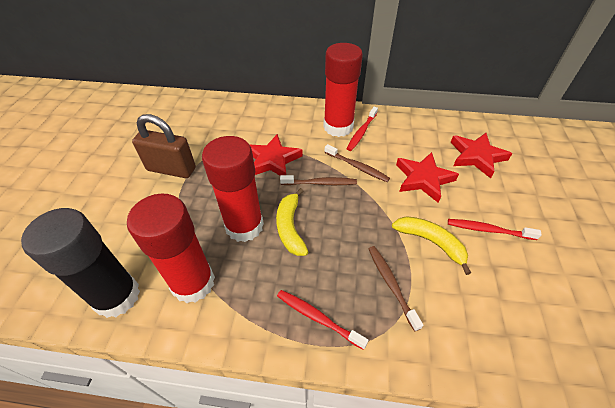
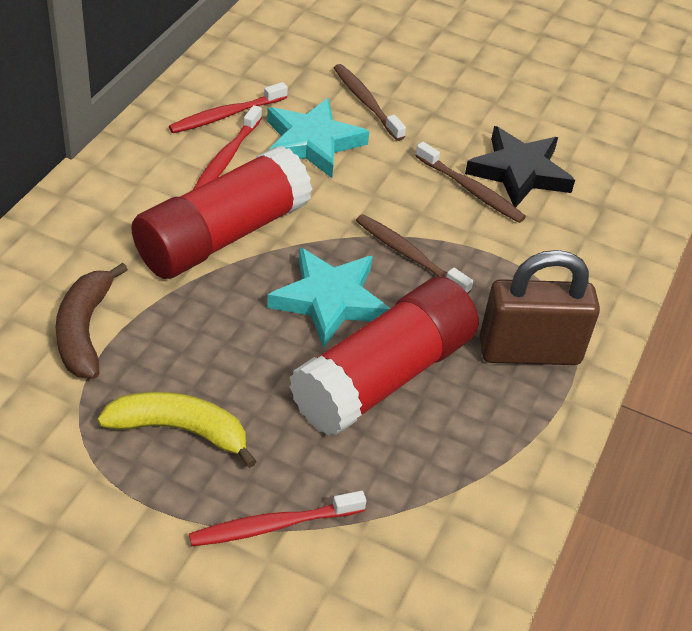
black glue stick: 1 -> 0
black star: 0 -> 1
brown banana: 0 -> 1
red glue stick: 3 -> 2
red star: 3 -> 0
turquoise star: 0 -> 2
yellow banana: 2 -> 1

